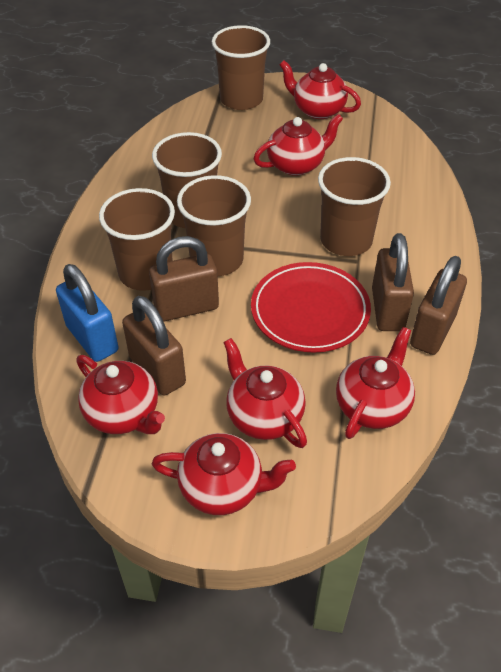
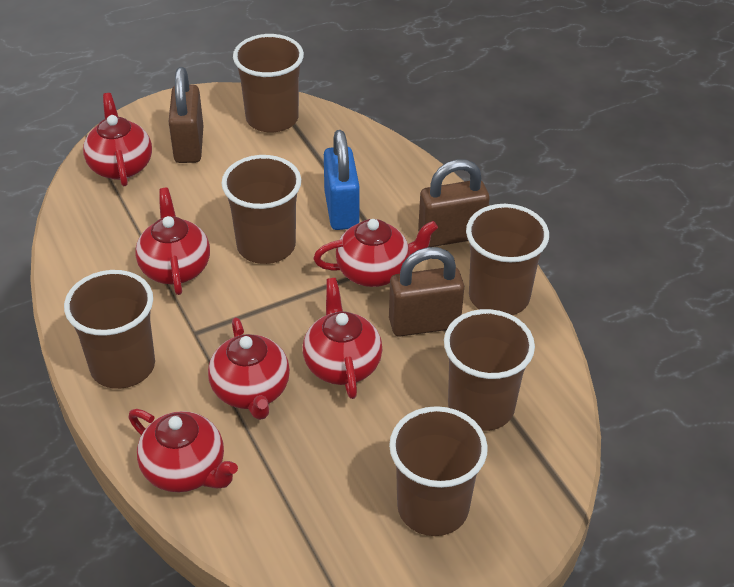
brown cup: 5 -> 6
brown padlock: 4 -> 3
red plate: 1 -> 0

